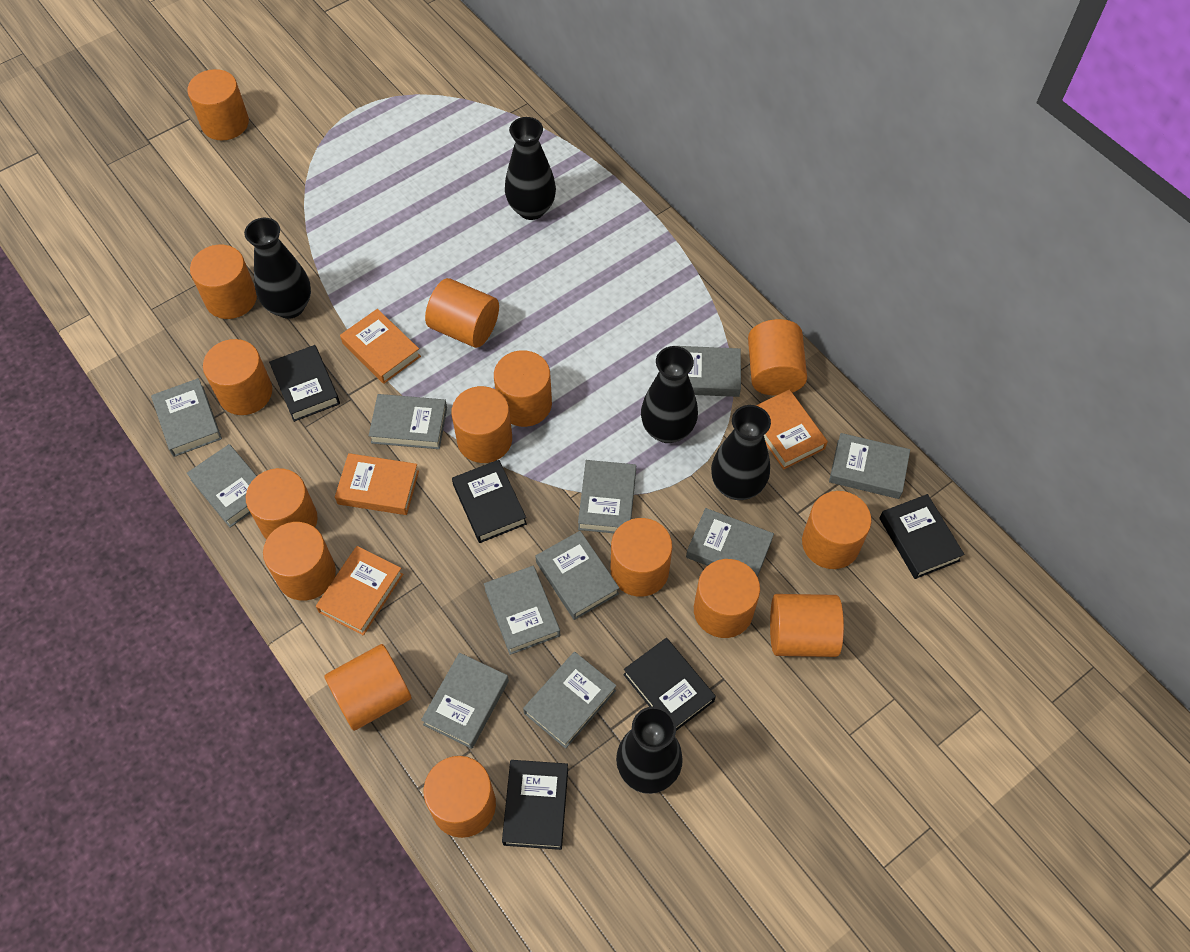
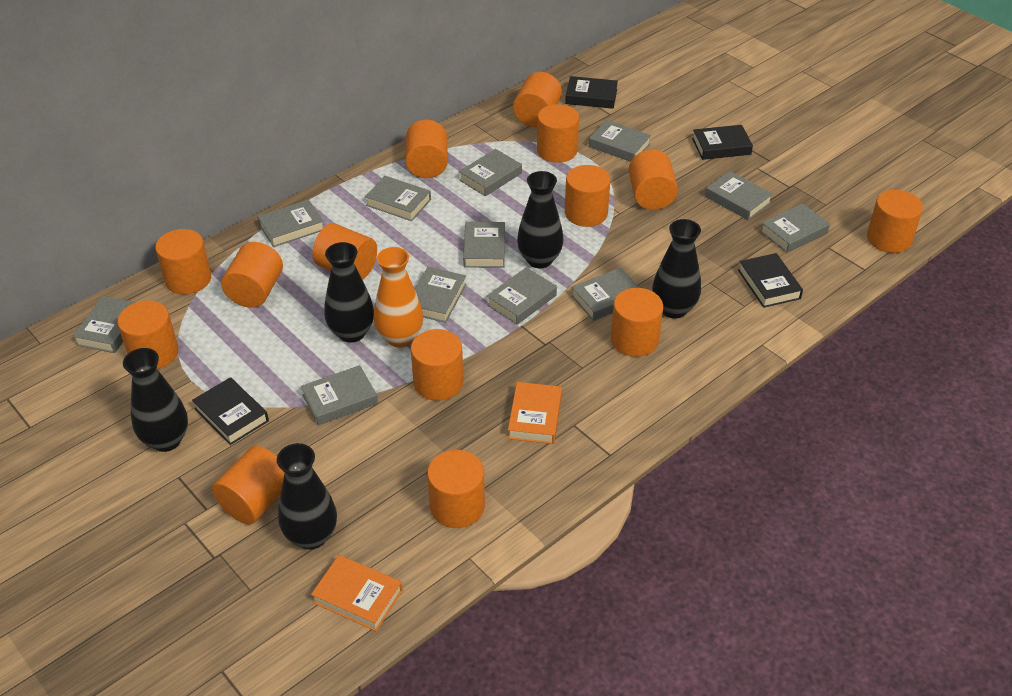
black book: 5 -> 4
grey book: 11 -> 12
orange book: 4 -> 2
orange cylinder: 15 -> 14
orange vase: 0 -> 1

